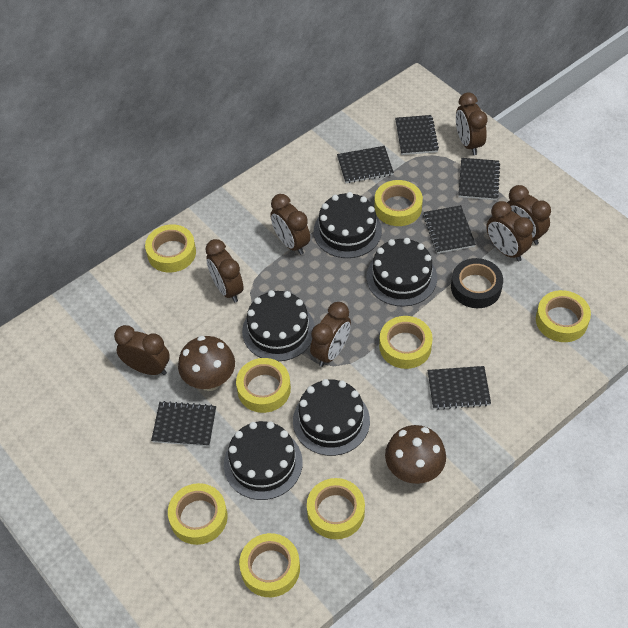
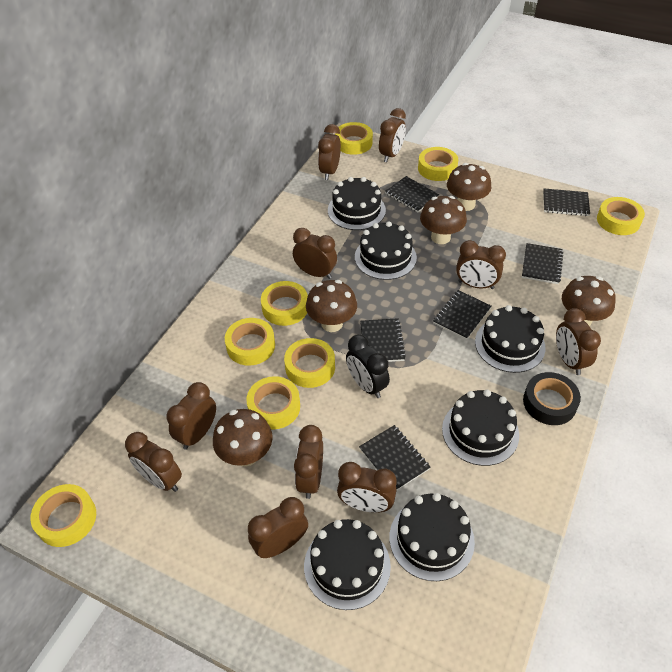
black cake: 5 -> 6
black clock: 0 -> 1
brown clock: 7 -> 10
brown mushroom: 2 -> 5

